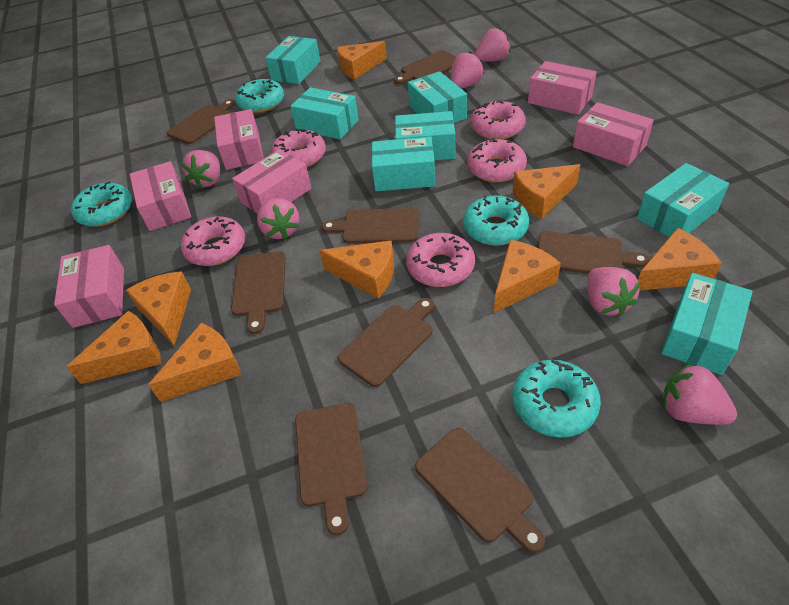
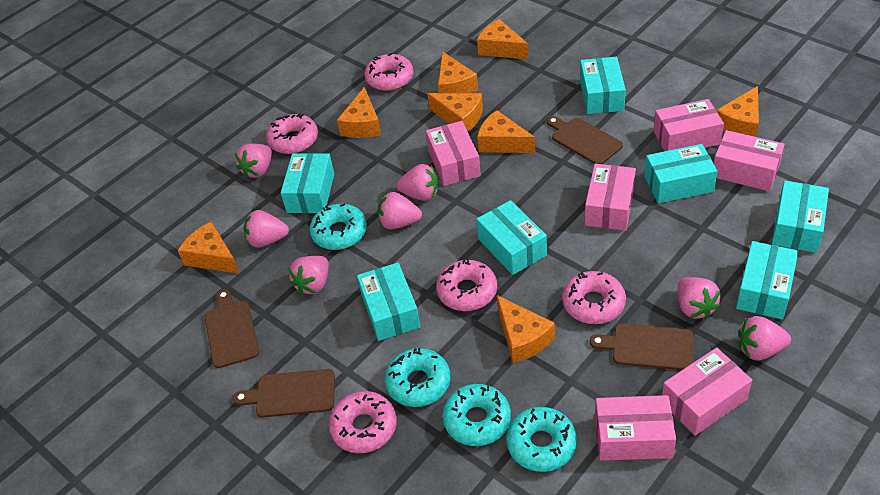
brown cutting board: 8 -> 4
pink strawberry: 6 -> 7

